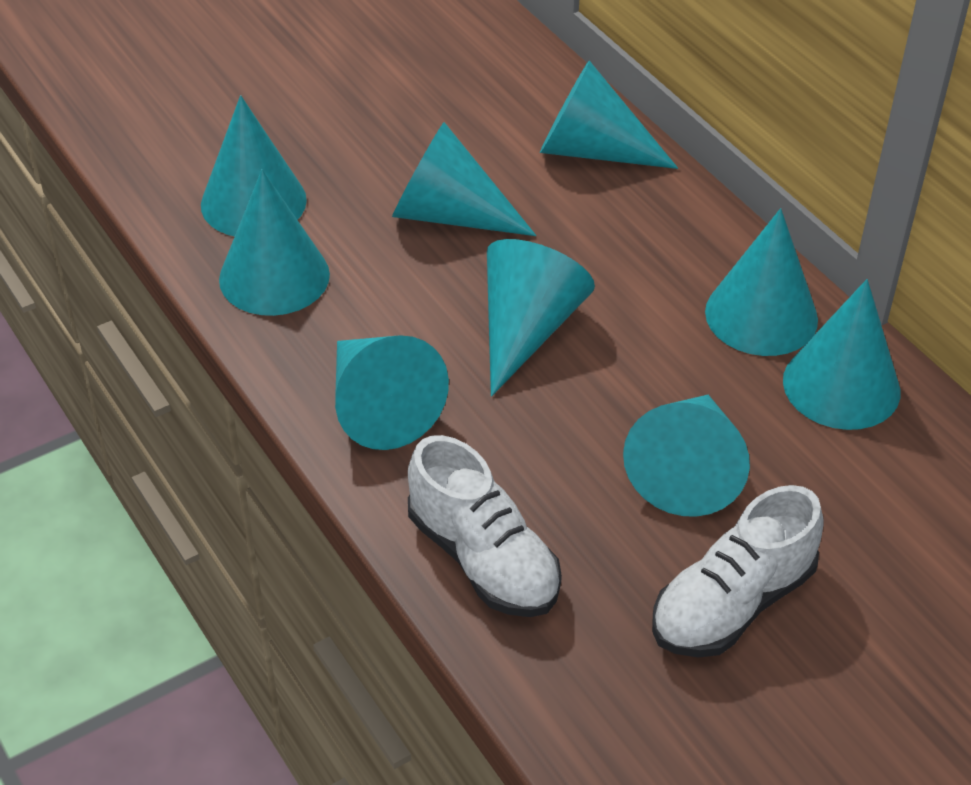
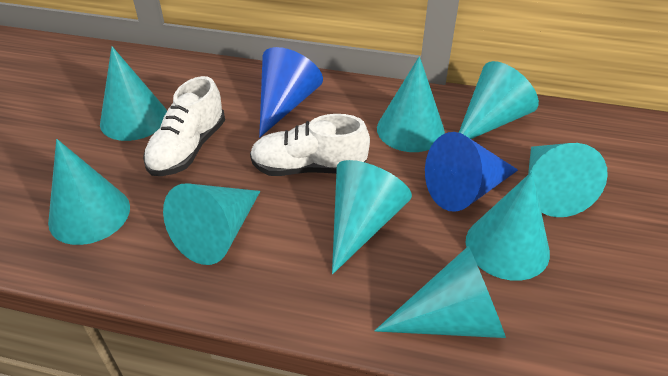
blue cone: 0 -> 2

